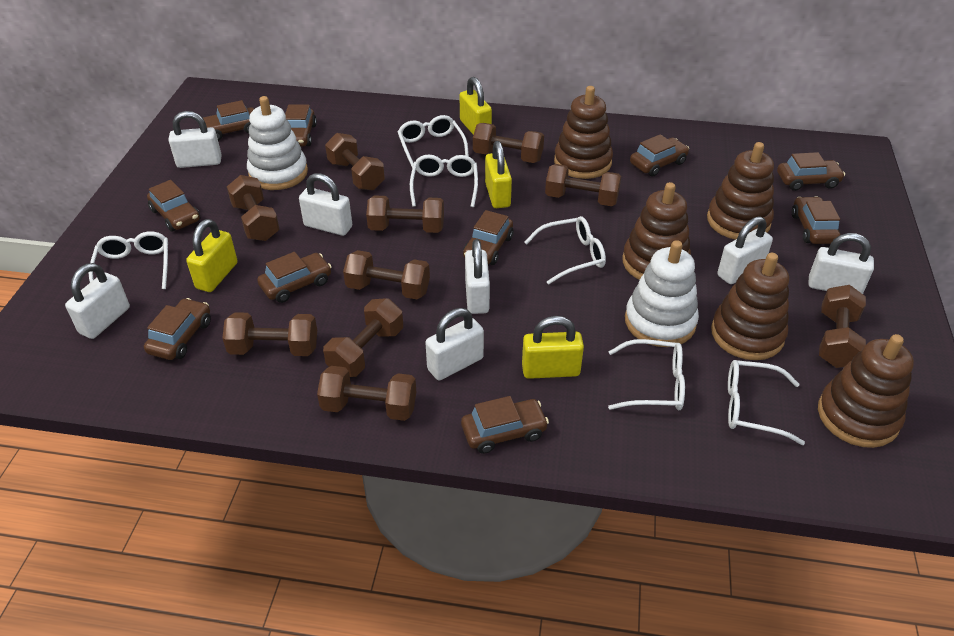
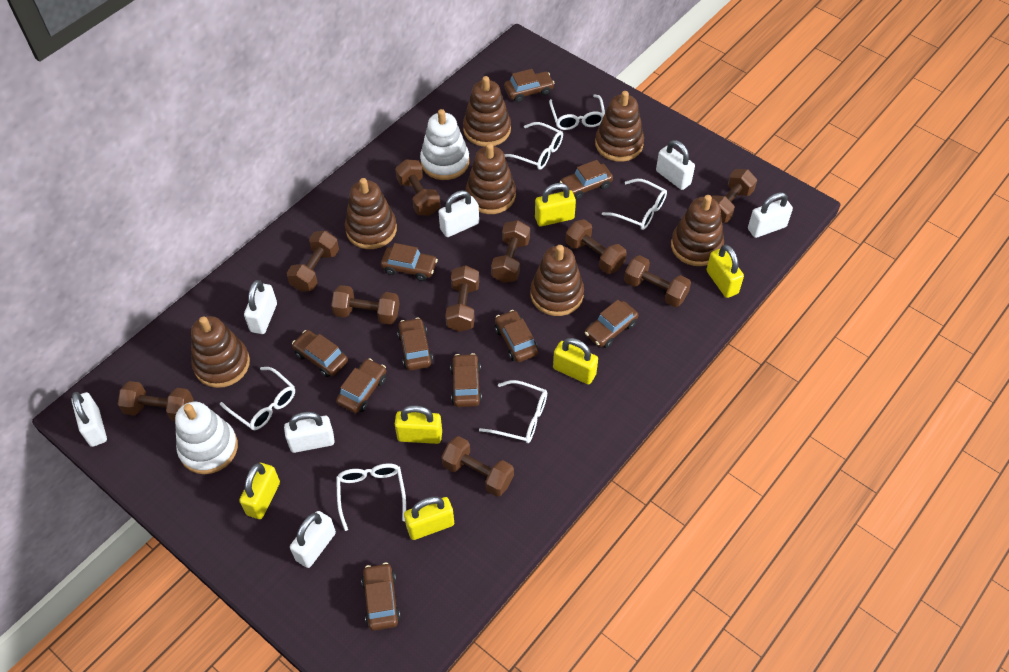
brown stacking toy: 5 -> 7
yellow padlock: 4 -> 6

